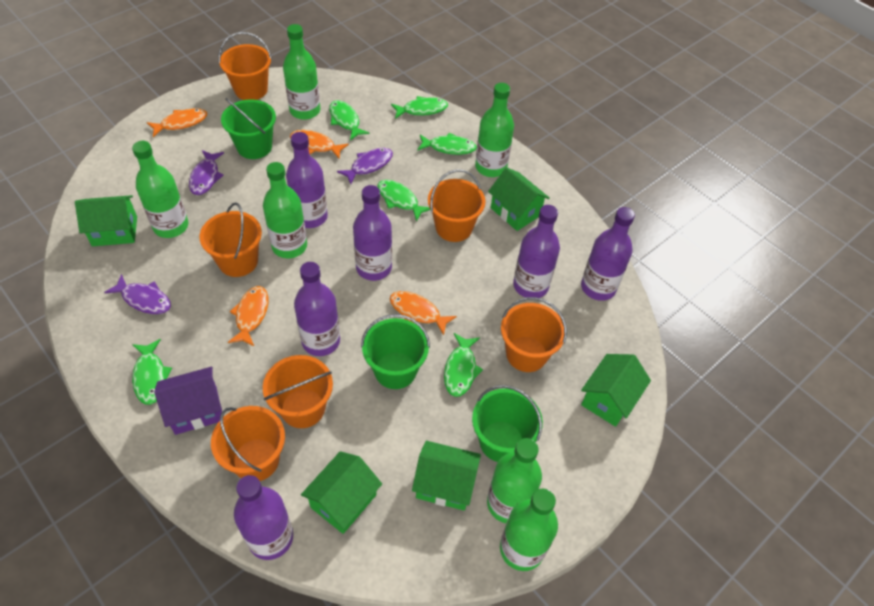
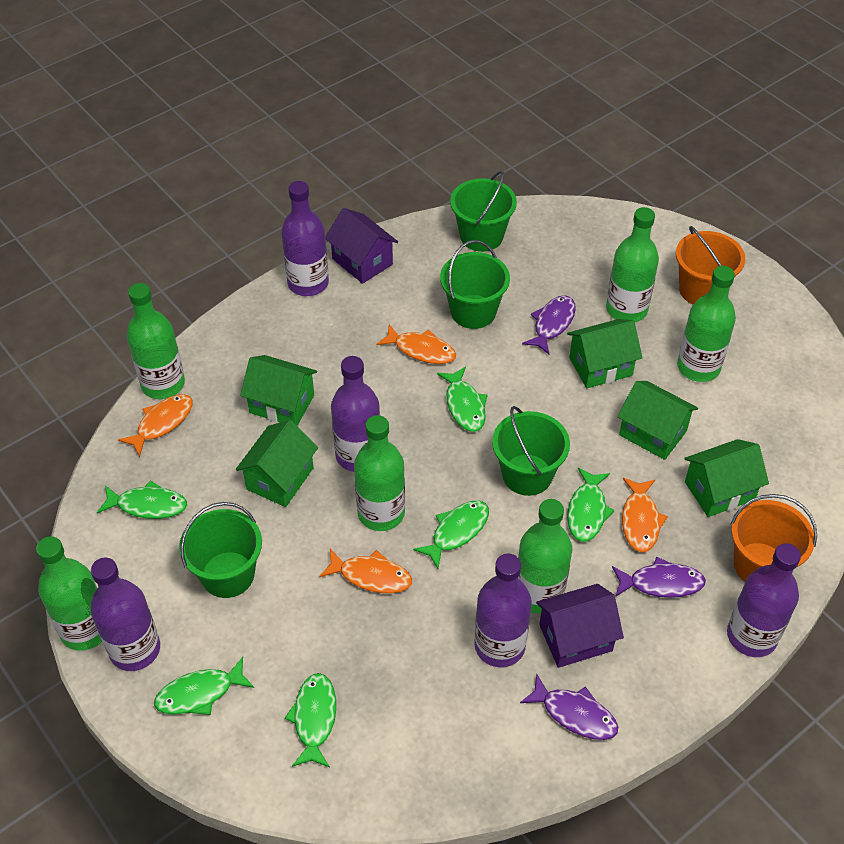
green bucket: 3 -> 4
orange bucket: 6 -> 2
purple bottle: 6 -> 5
purple house: 1 -> 2

